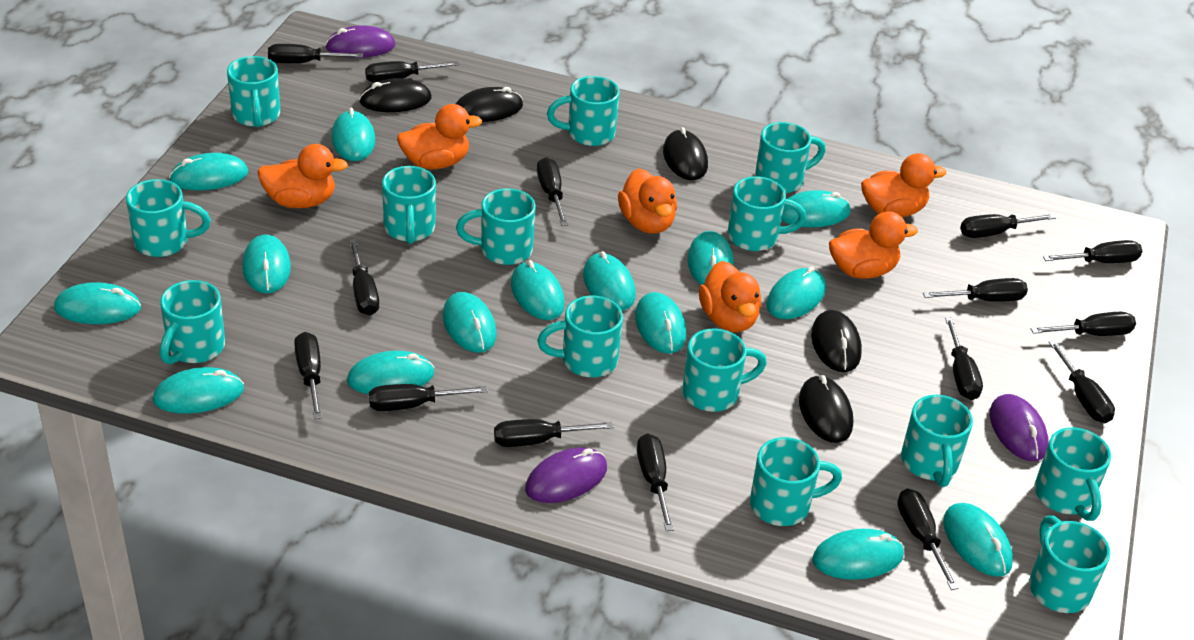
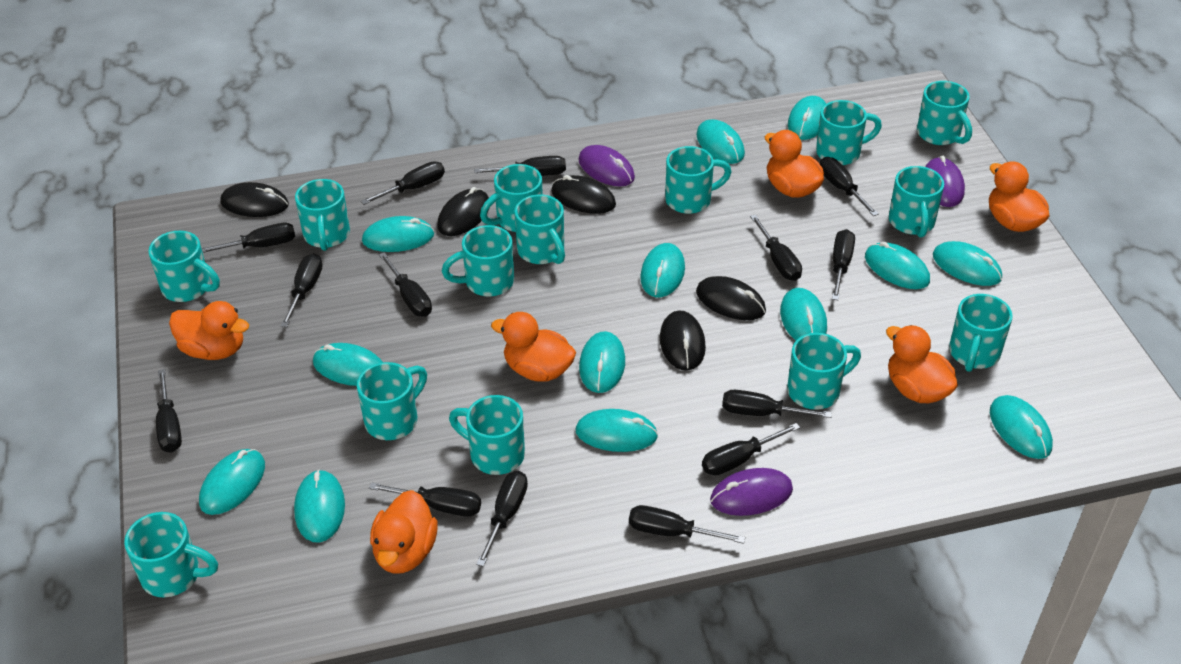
black screwdriver: 15 -> 14
turquoise mouse: 15 -> 13

